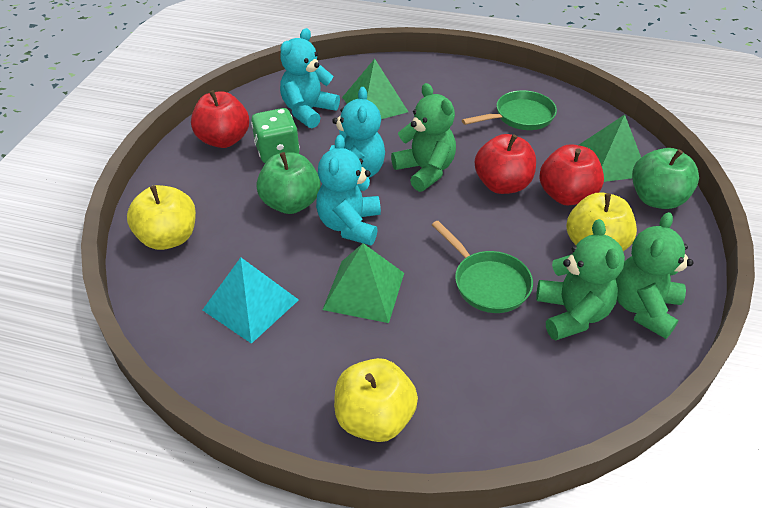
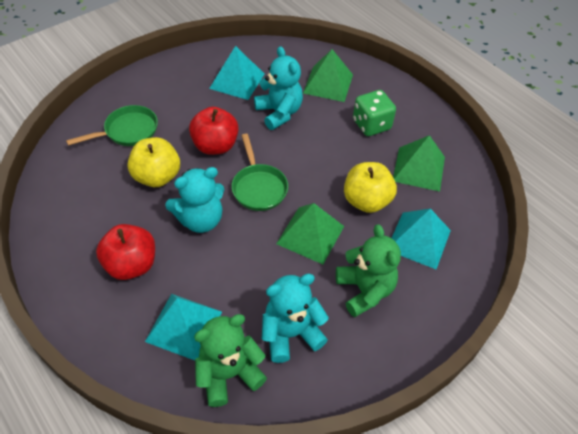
green apple: 2 -> 0
green teddy bear: 3 -> 2
red apple: 3 -> 2
turquoise pyramid: 1 -> 3
yellow apple: 3 -> 2

